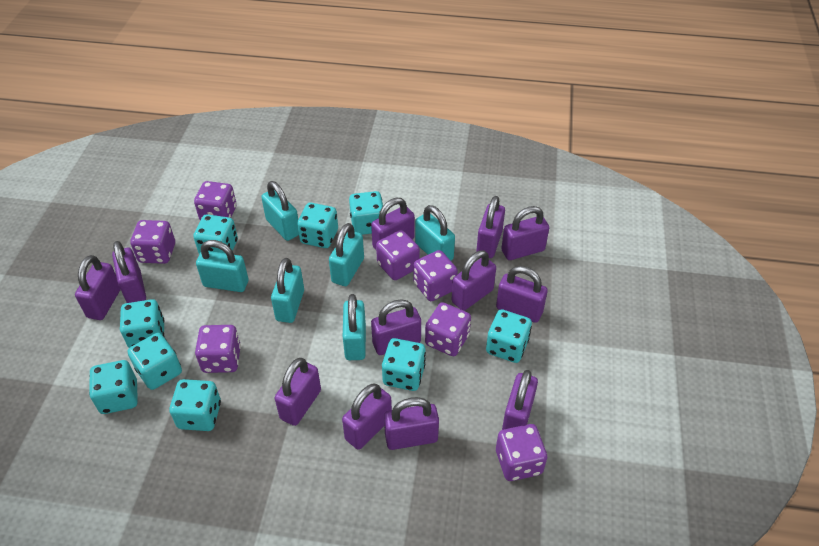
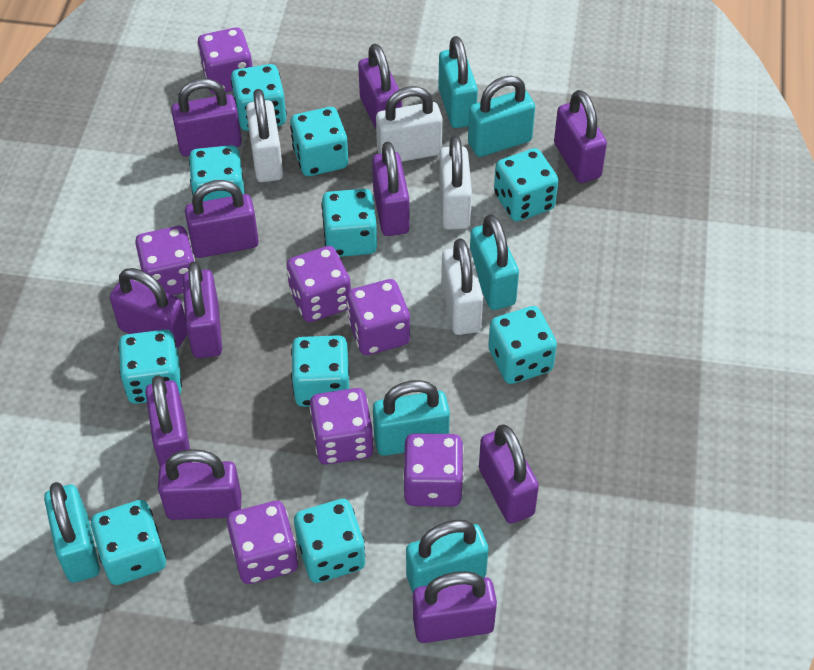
purple padlock: 12 -> 11
turquoise dice: 9 -> 10
white padlock: 0 -> 4

